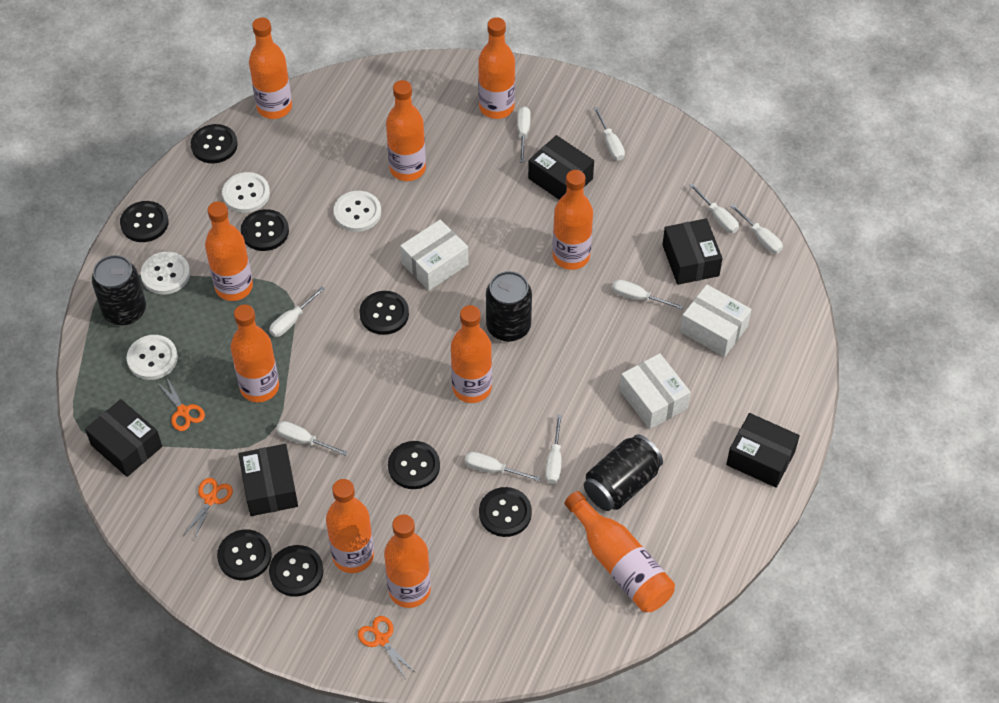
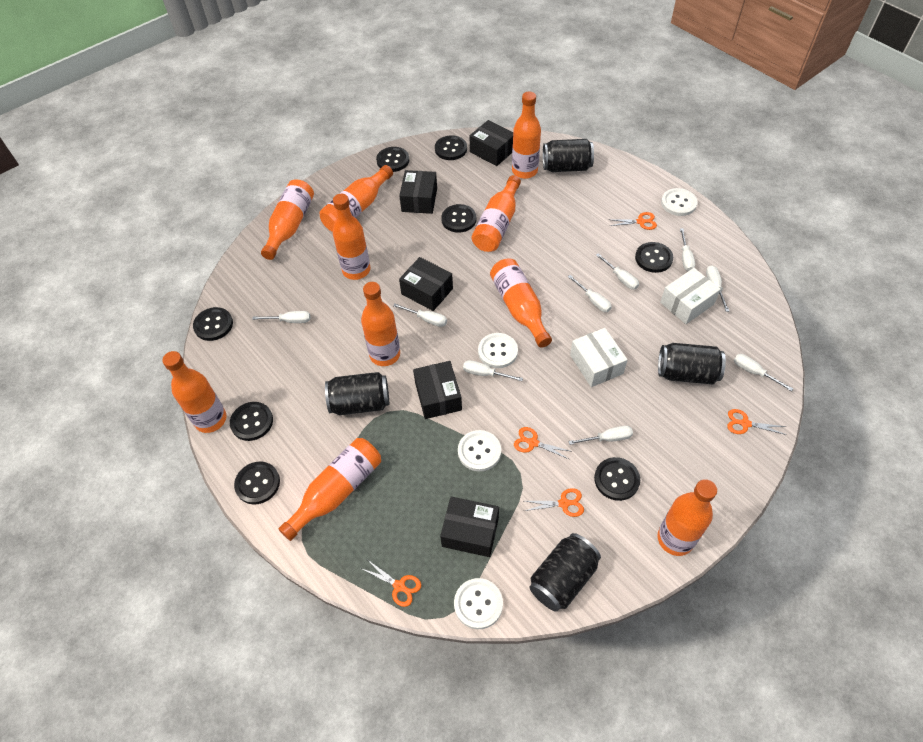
black can: 3 -> 4
orange scissors: 3 -> 5
white box: 3 -> 2

